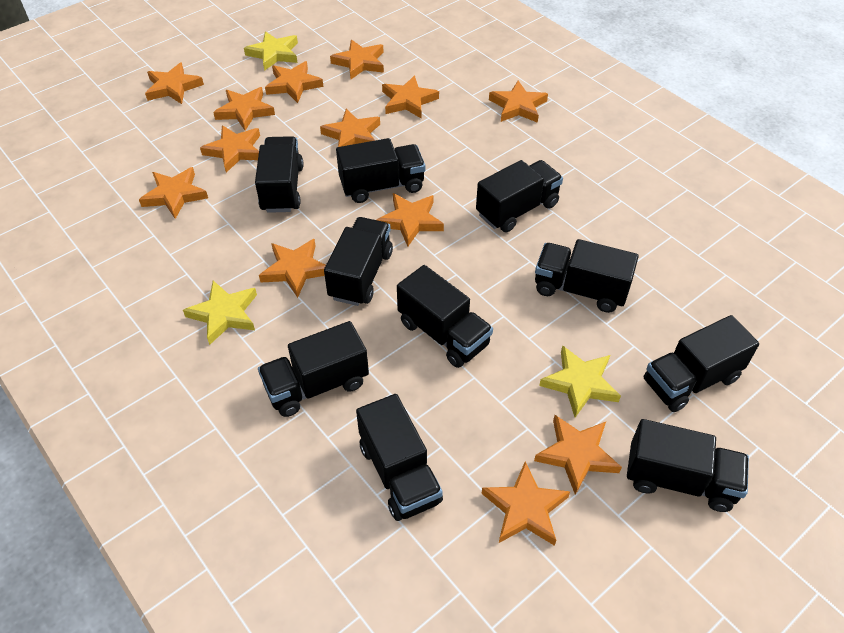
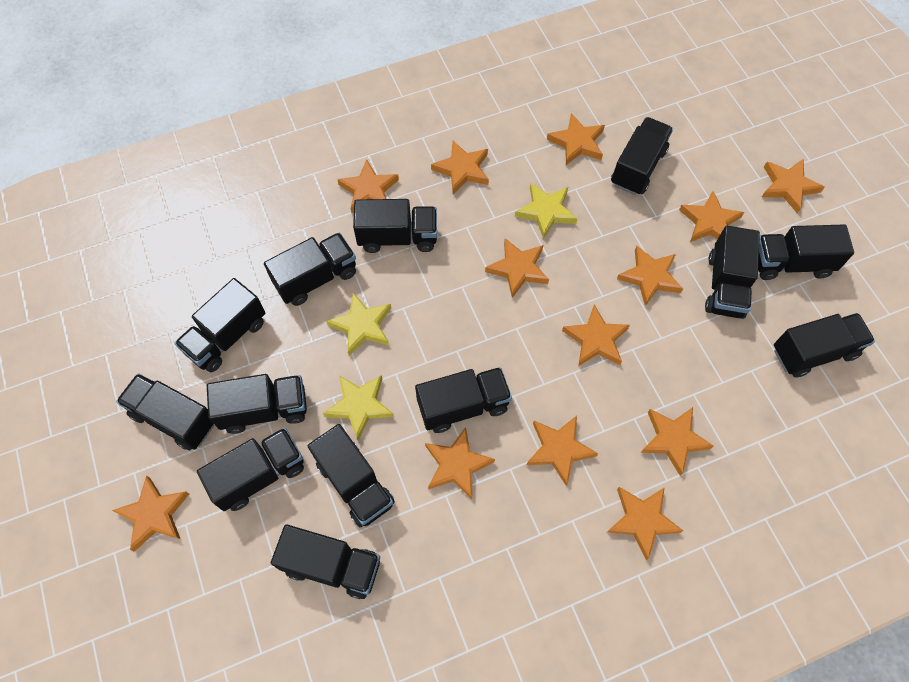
black truck: 10 -> 13

